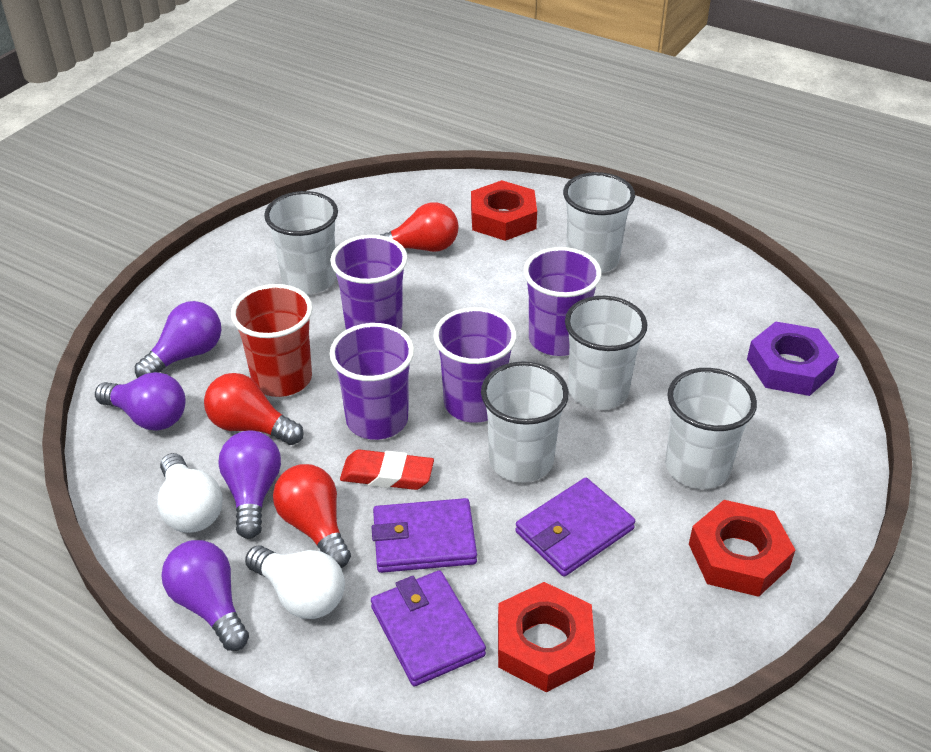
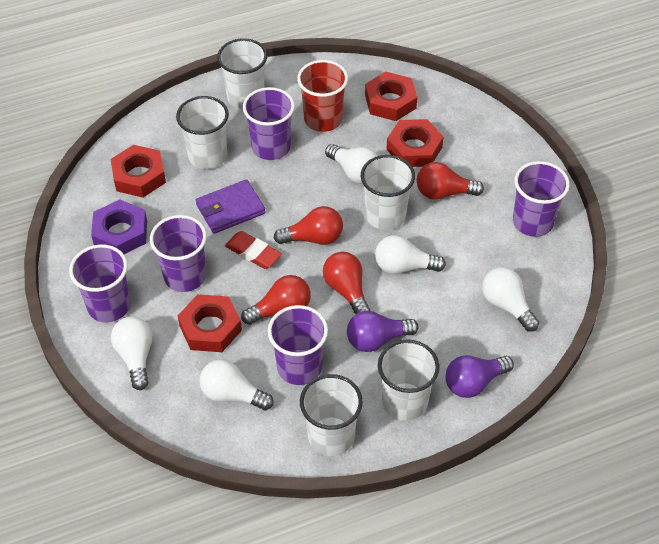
purple cup: 4 -> 5
purple light bulb: 4 -> 2
purple wallet: 3 -> 1
red light bulb: 3 -> 4
red nut: 3 -> 4
white light bulb: 2 -> 5

